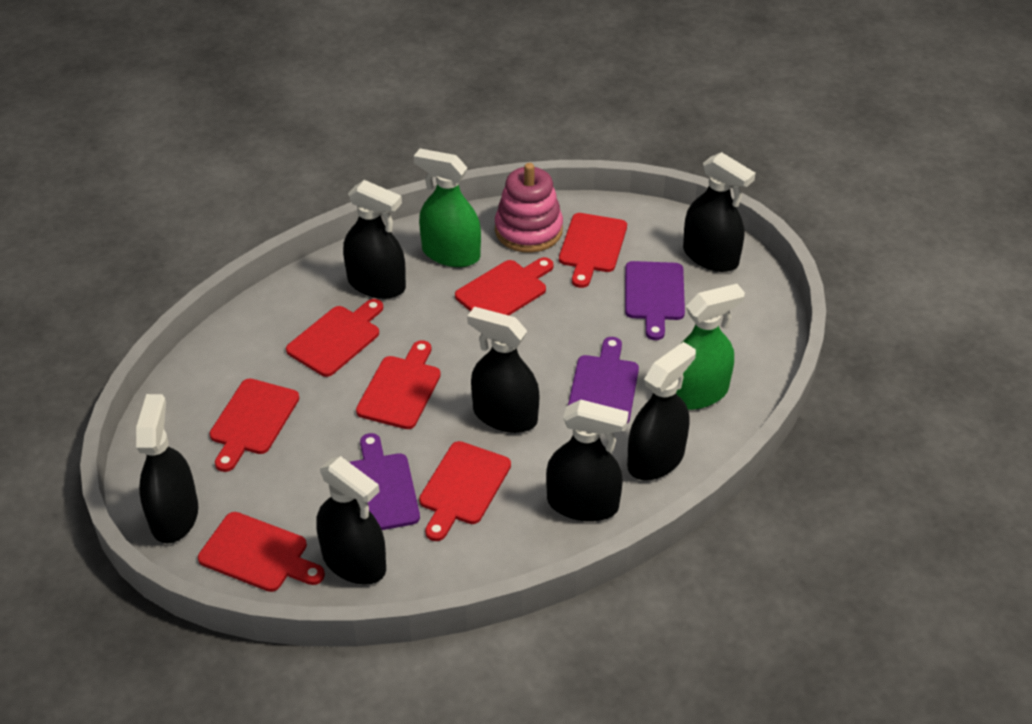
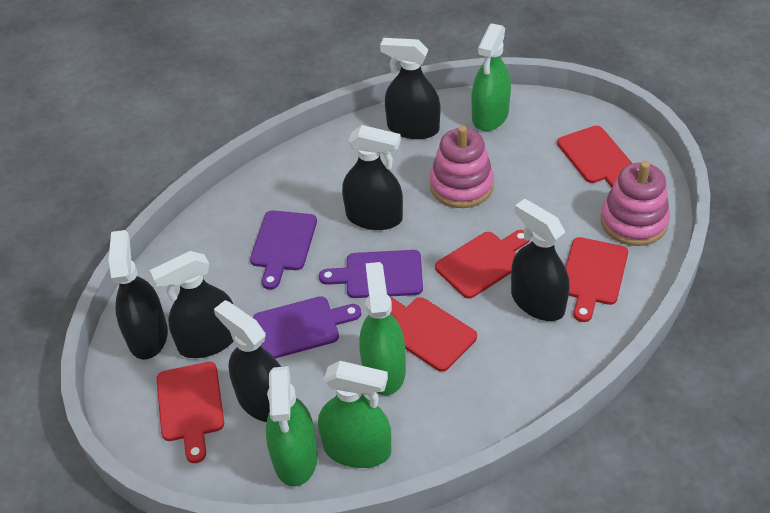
black spray bottle: 7 -> 6
green spray bottle: 2 -> 4
pink stacking toy: 1 -> 2
red cutting board: 7 -> 5

